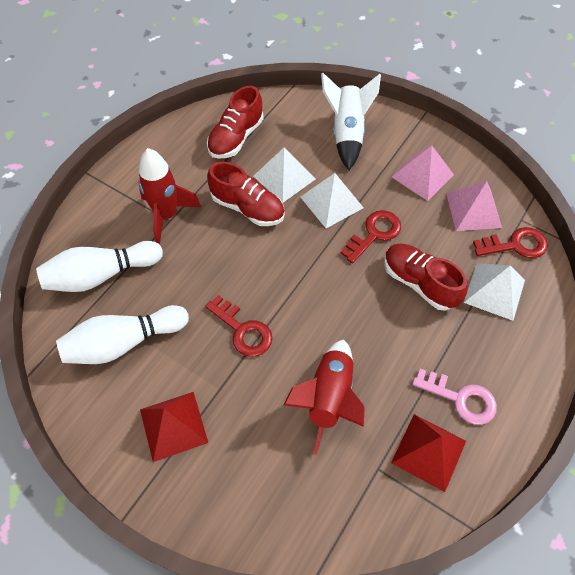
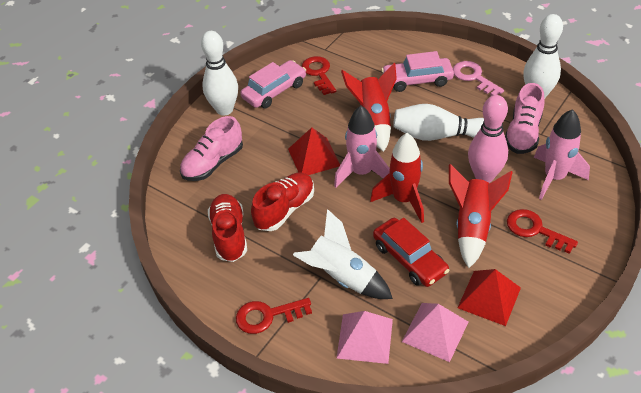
pink bowling pin: 0 -> 1
pink car: 0 -> 2
pink rocket: 0 -> 2
pink shoe: 0 -> 2
red car: 0 -> 1
red rocket: 2 -> 3
red shoe: 3 -> 2
white bowling pin: 2 -> 3
white pyramid: 3 -> 0

